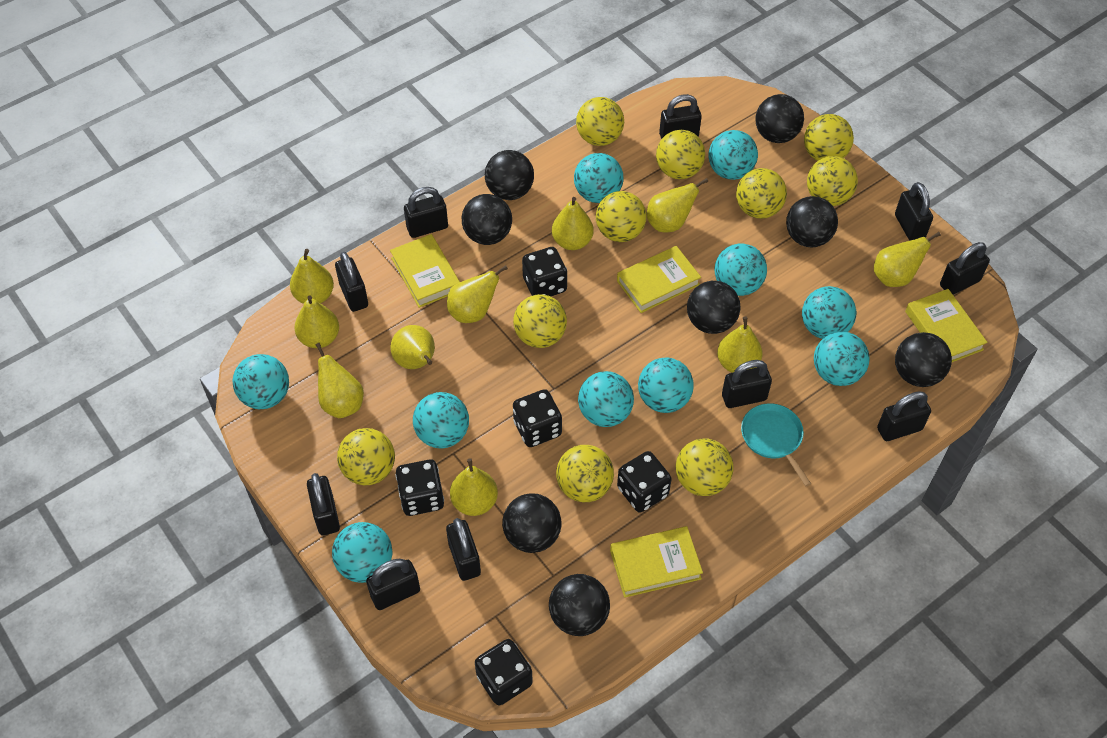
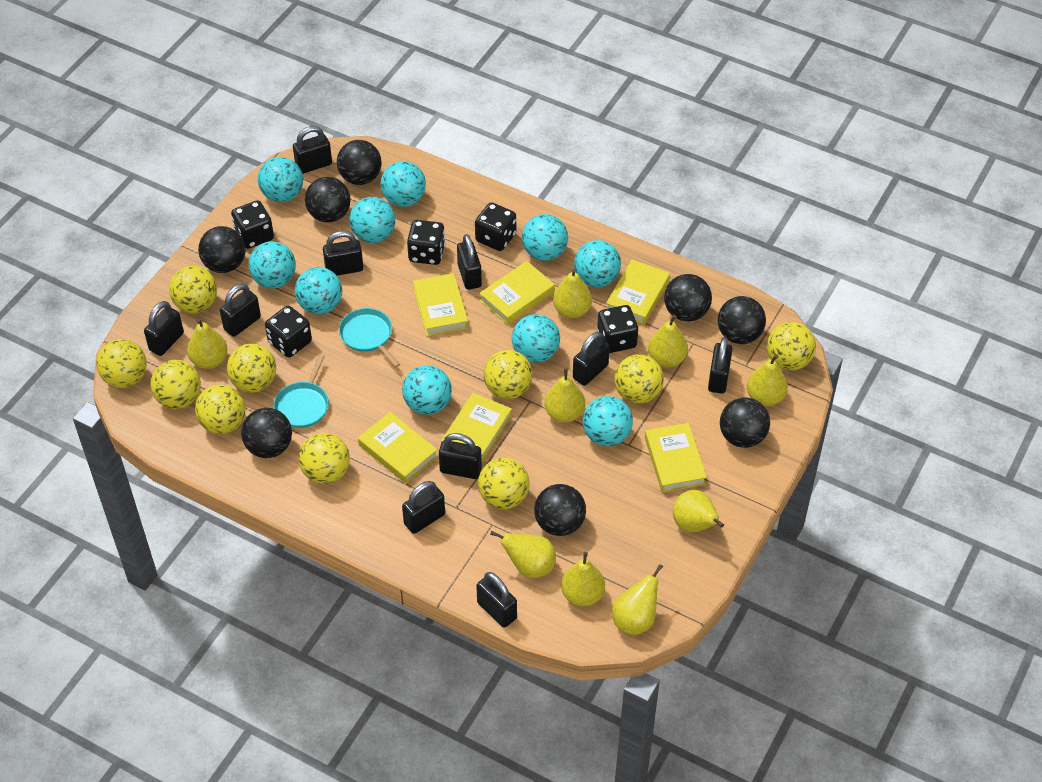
turquoise pan: 1 -> 2
yellow book: 4 -> 6
yellow pear: 10 -> 9

